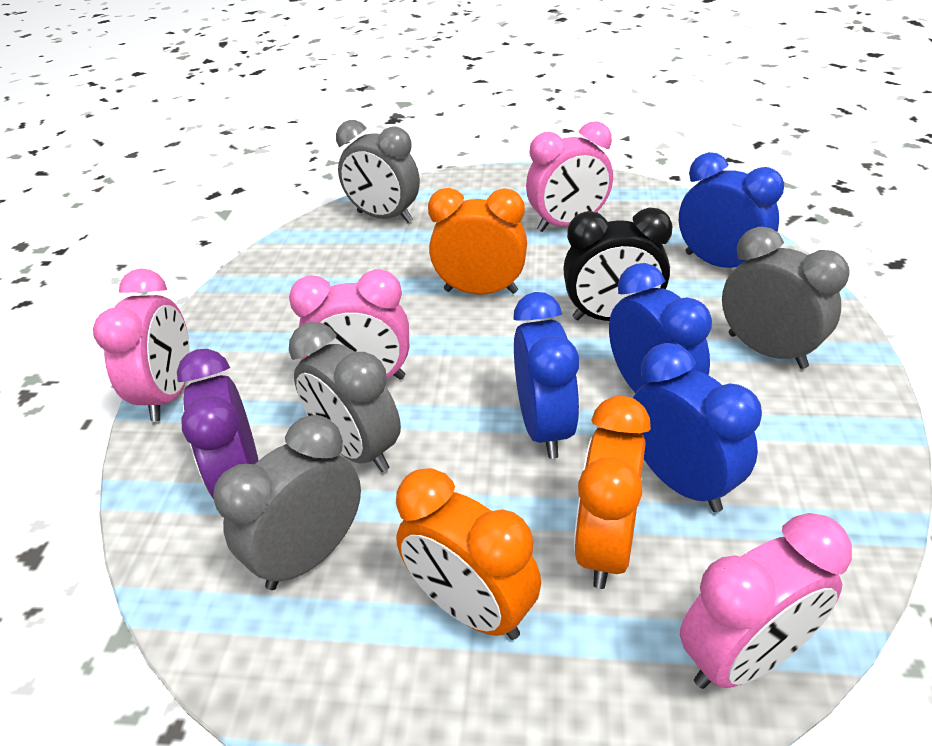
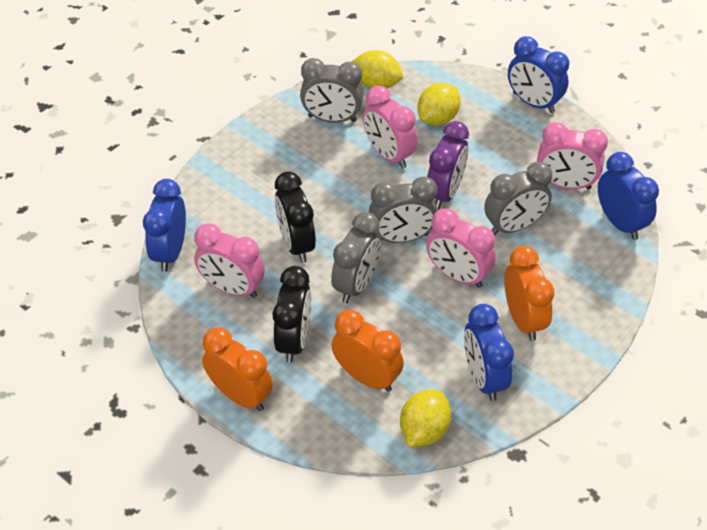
black clock: 1 -> 2
yellow lemon: 0 -> 3

